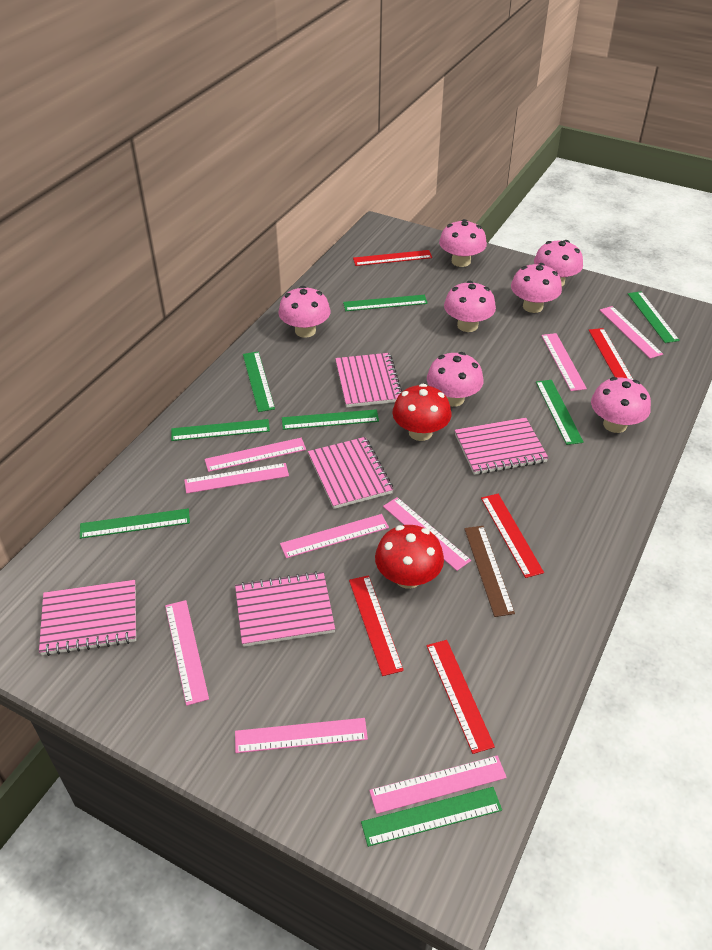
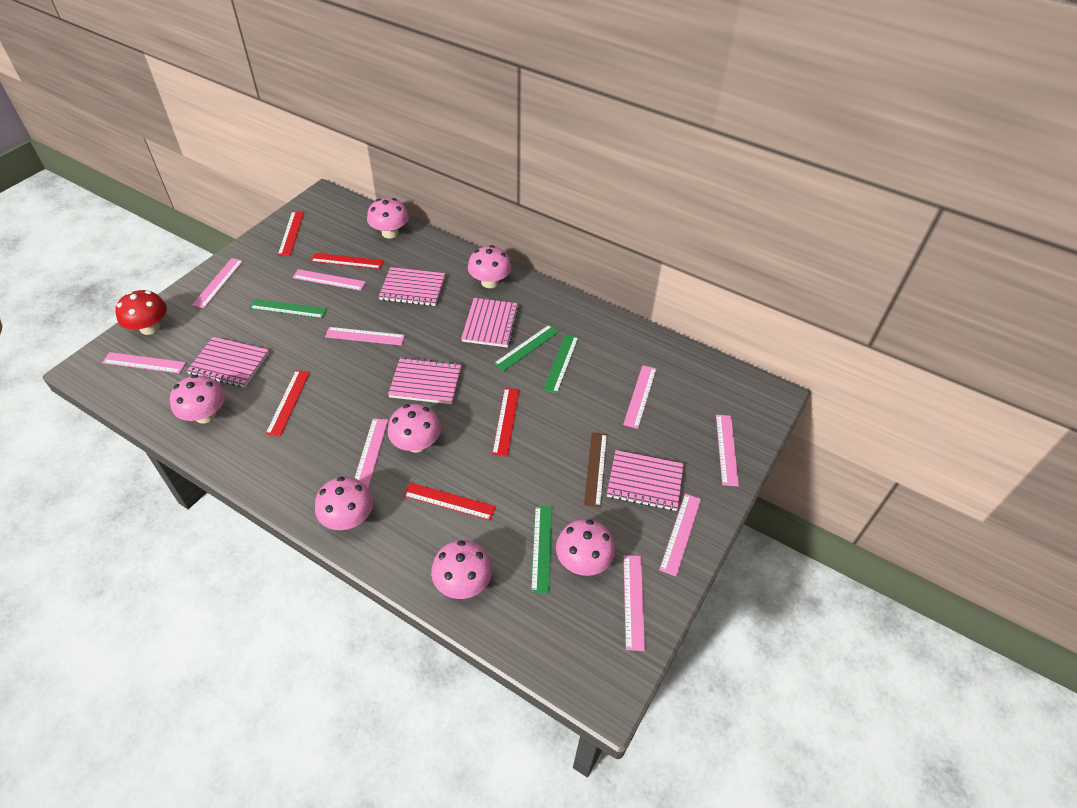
green ruler: 8 -> 4
red mushroom: 2 -> 1

